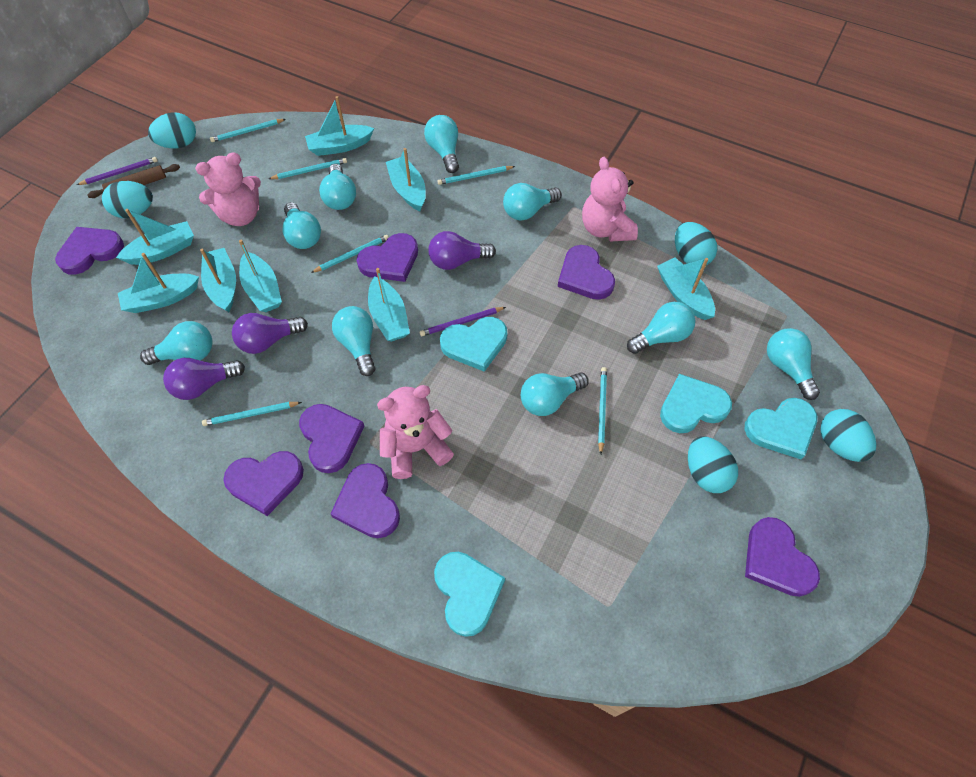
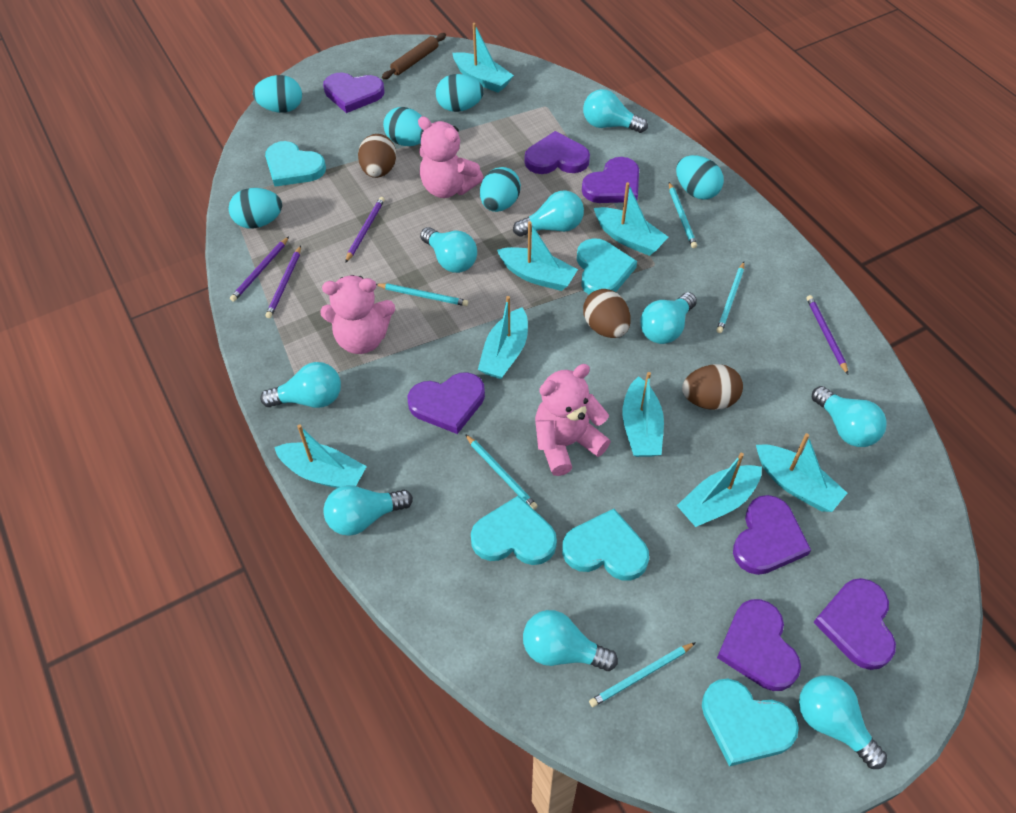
brown egg: 0 -> 3
purple light bulb: 3 -> 0
purple pencil: 2 -> 4
turquoise egg: 5 -> 6
turquoise heart: 4 -> 5
turquoise pencil: 6 -> 5

